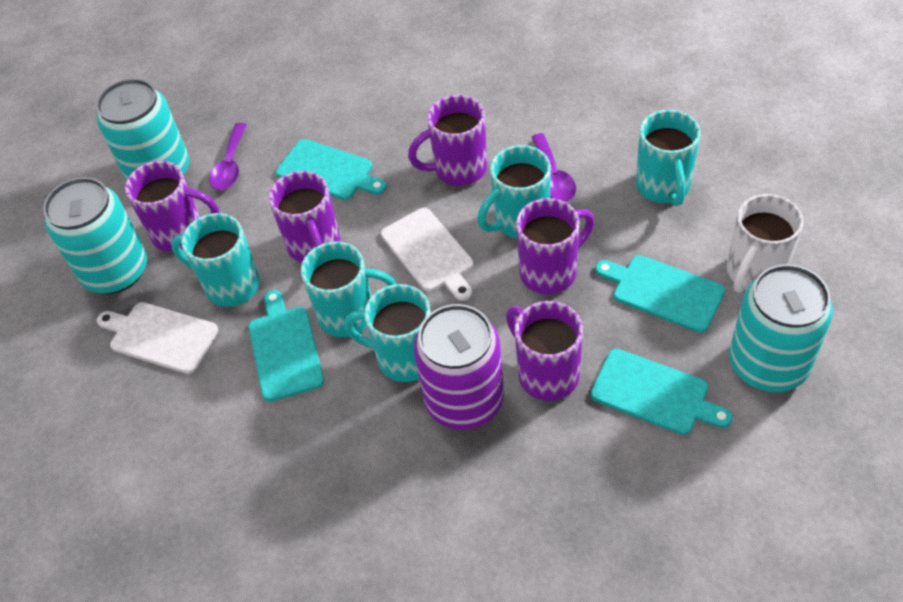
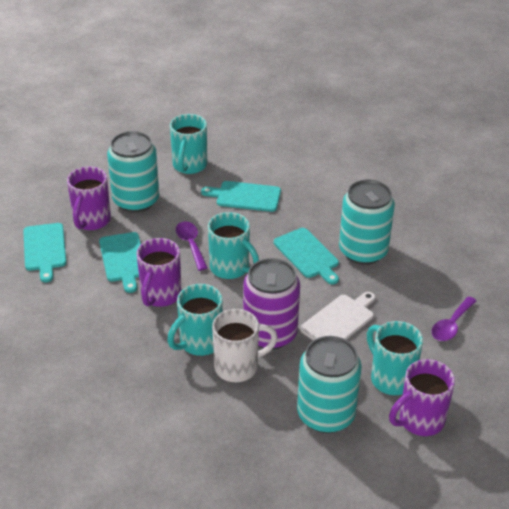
purple mug: 5 -> 3
turquoise mug: 5 -> 4
white cutting board: 2 -> 1

